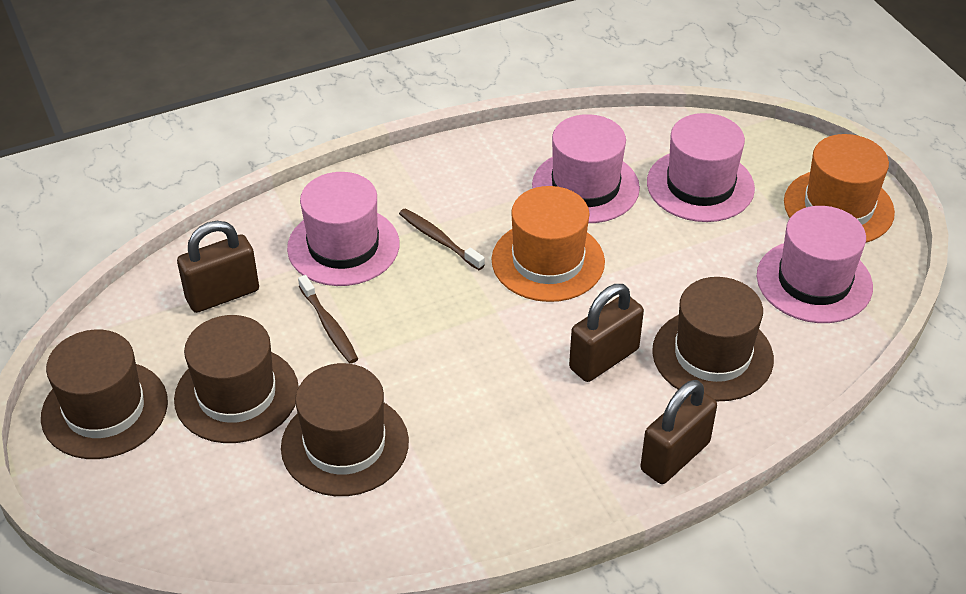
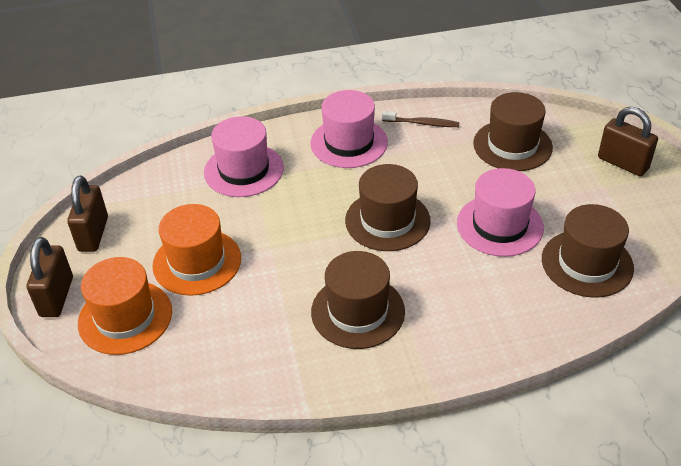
brown toothbrush: 2 -> 1
pink hat: 4 -> 3

